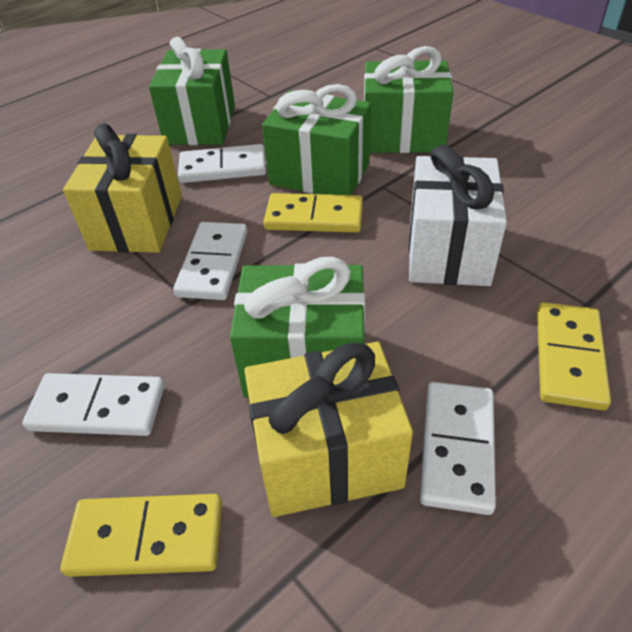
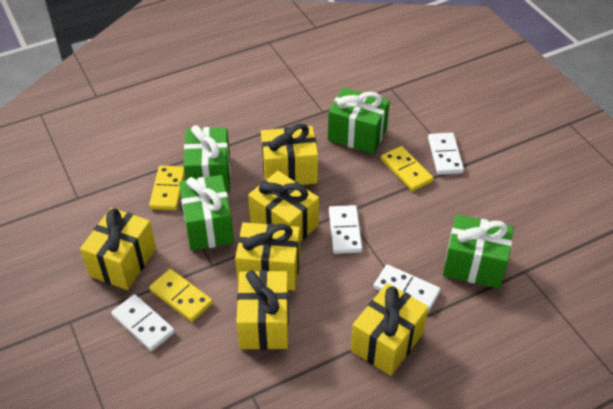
white gift: 1 -> 0
yellow gift: 2 -> 6

